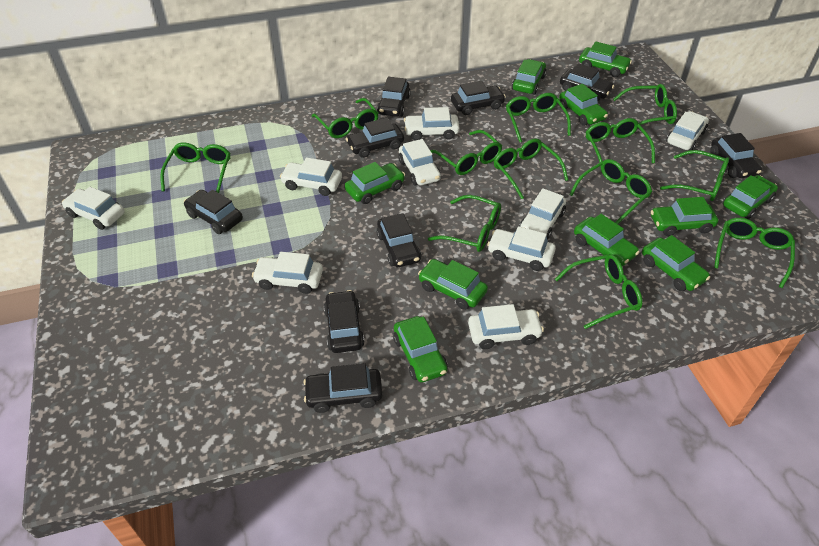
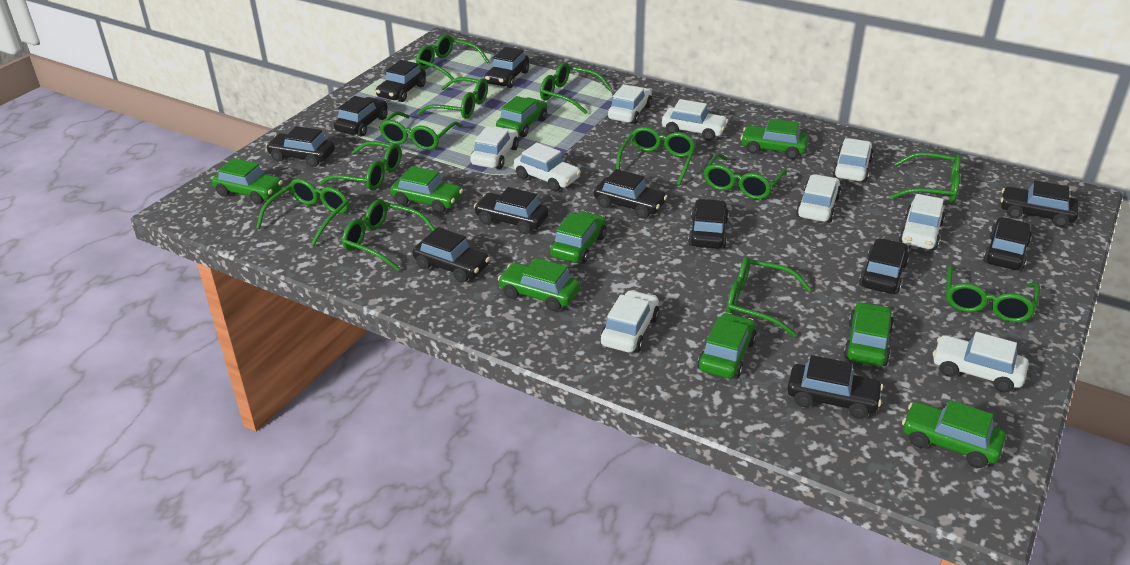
black car: 9 -> 12
green car: 10 -> 9

